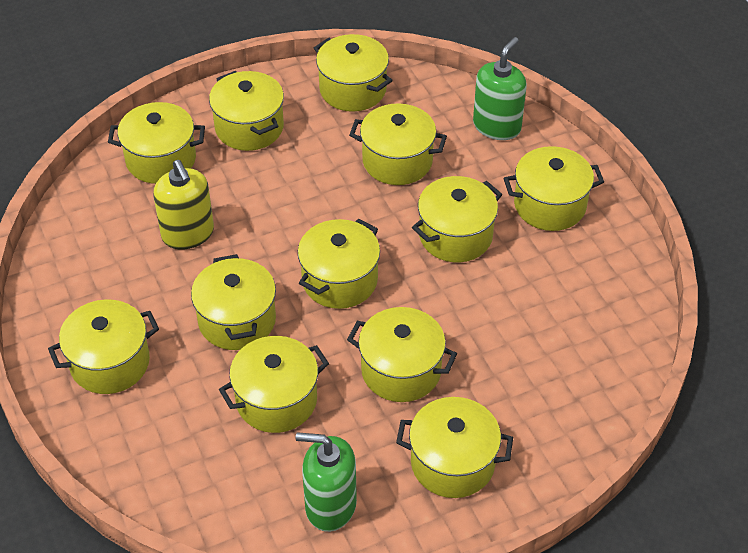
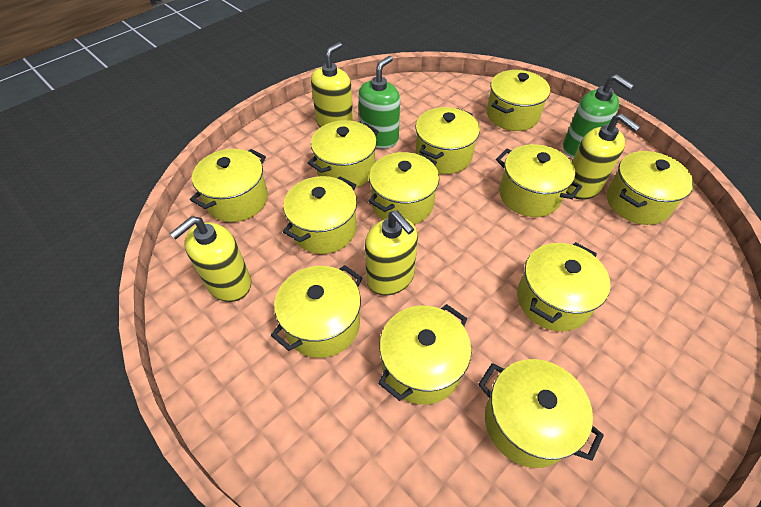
yellow soap dispenser: 1 -> 4

